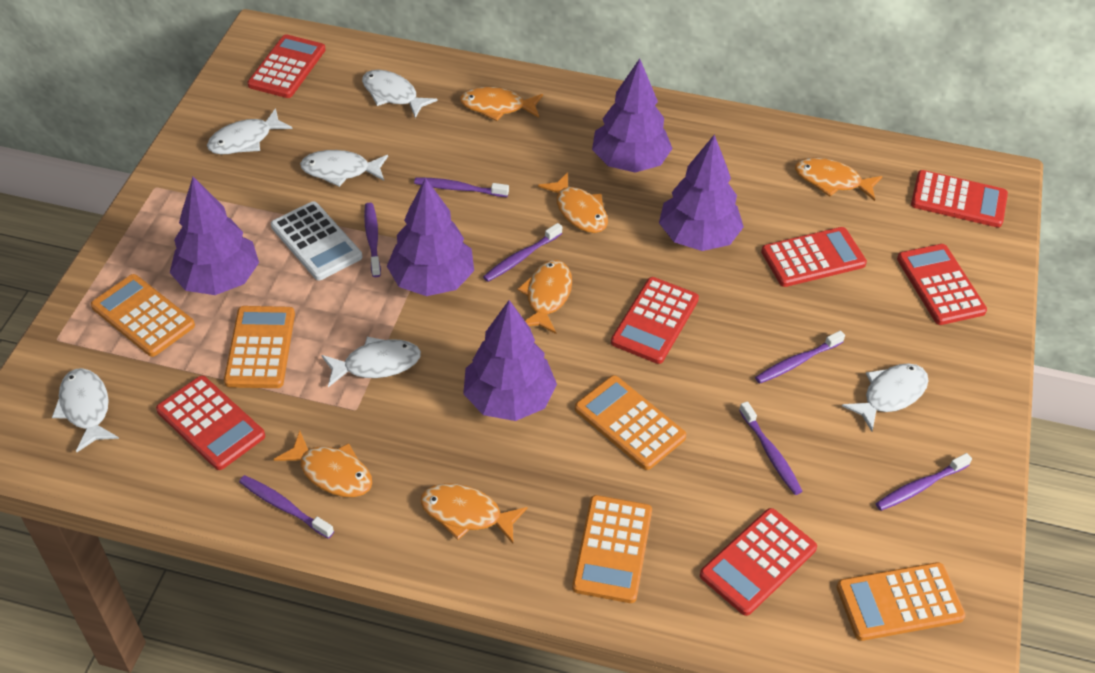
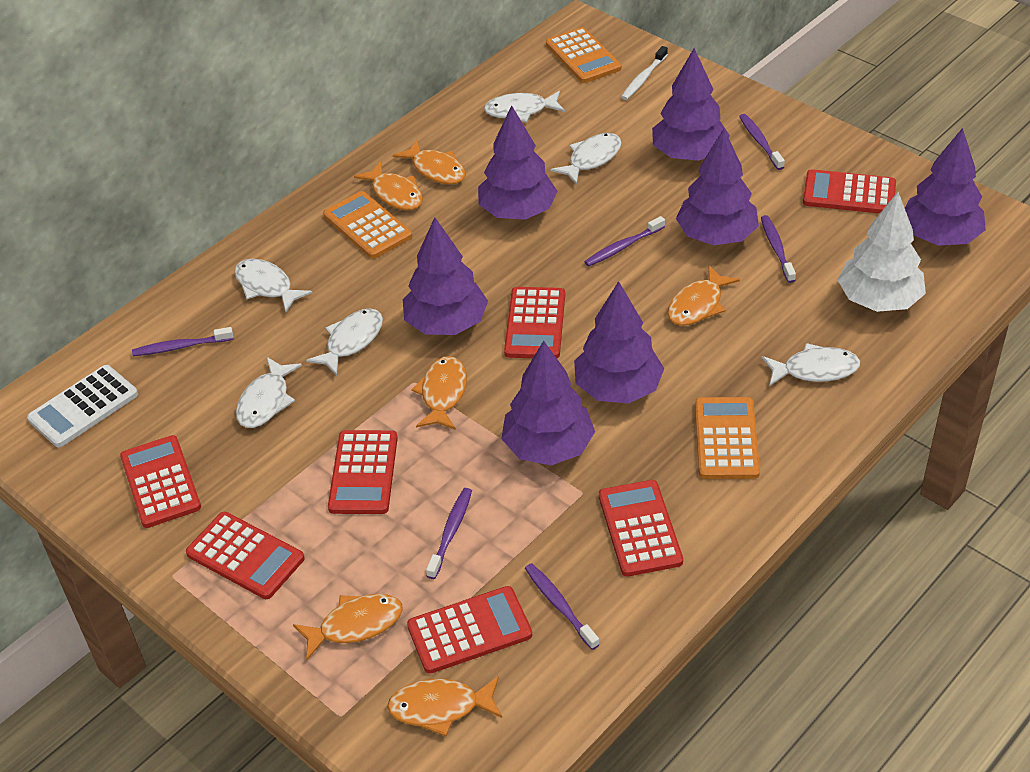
orange calculator: 5 -> 3
purple toothbrush: 7 -> 6
purple tree: 5 -> 7
white toothbrush: 0 -> 1
white tree: 0 -> 1

